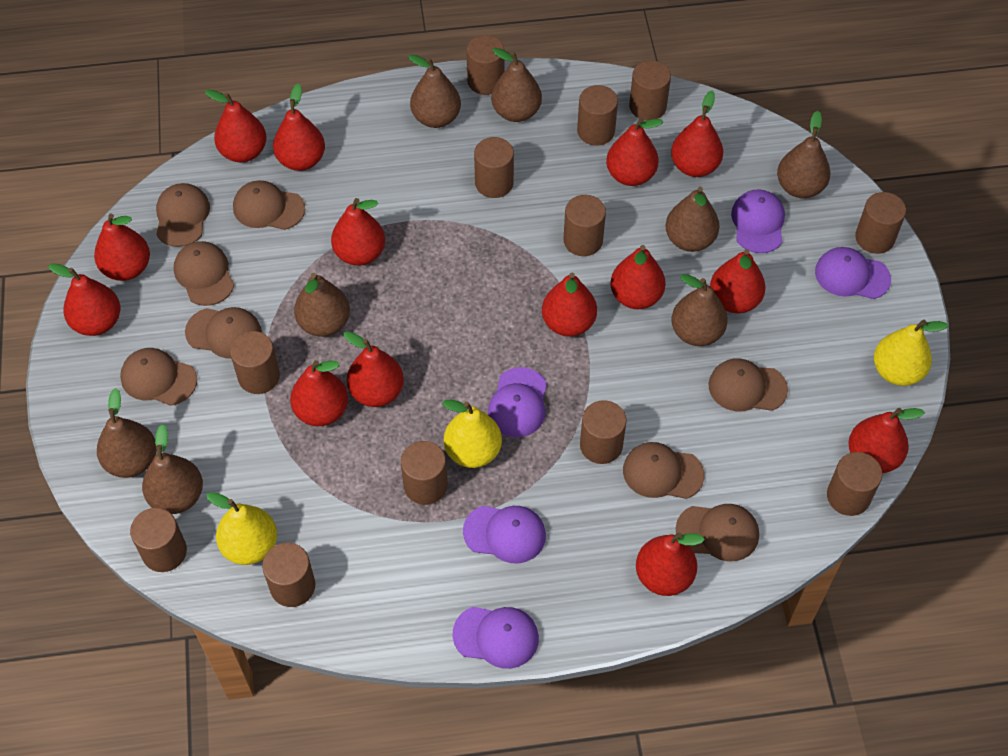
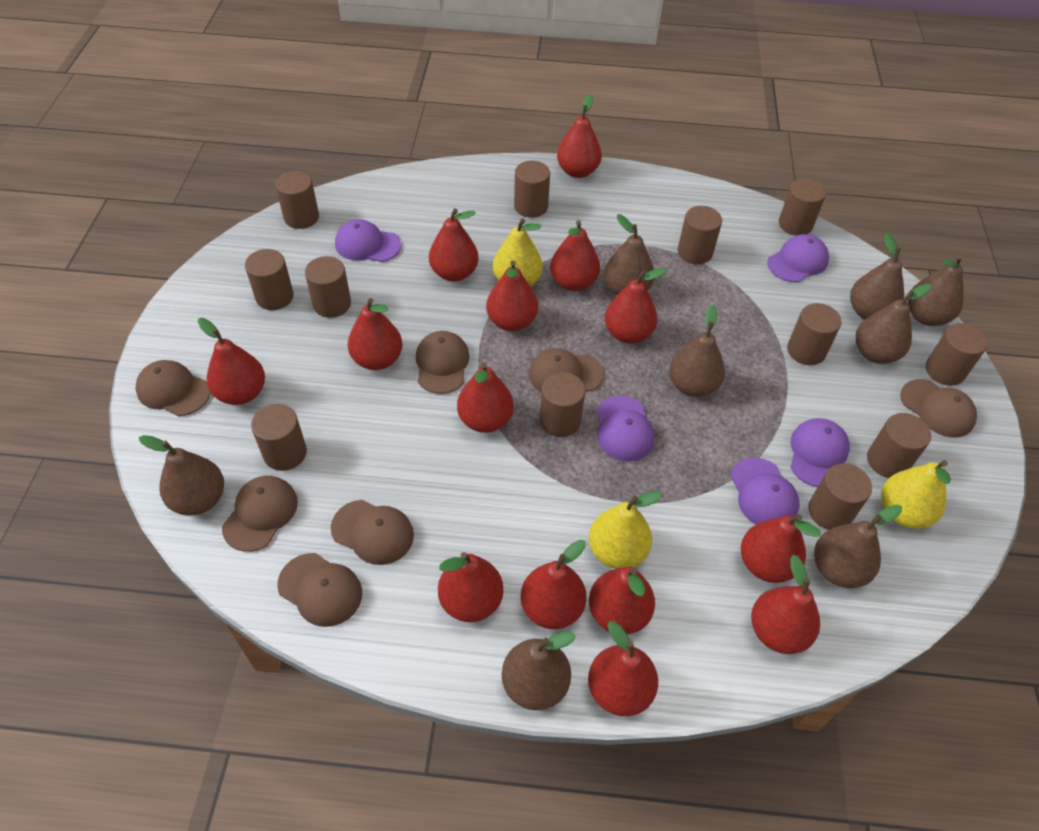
brown cap: 8 -> 7

